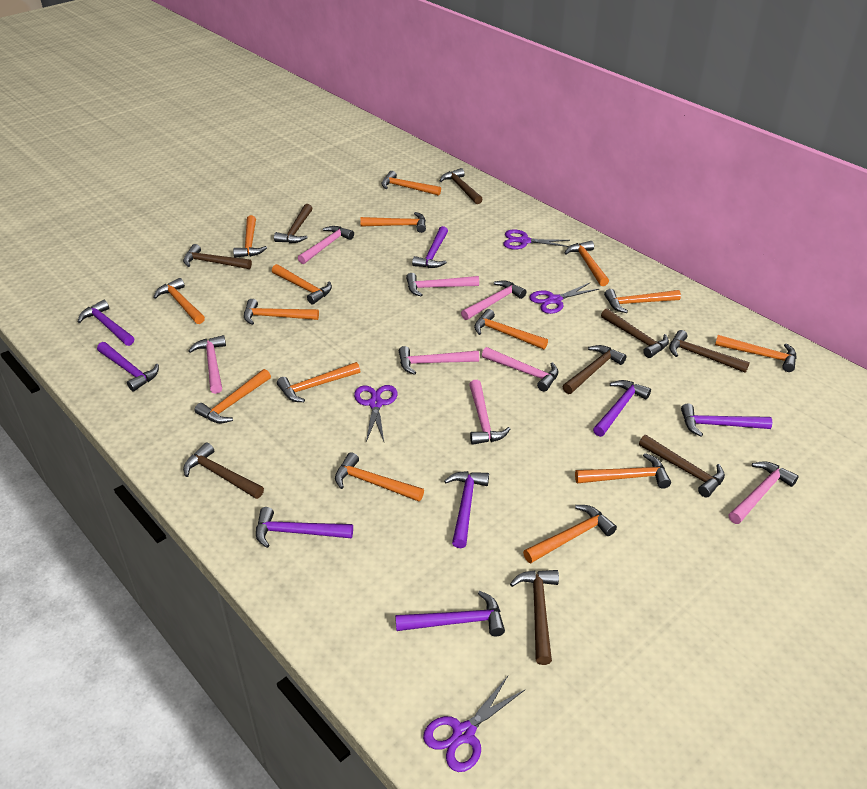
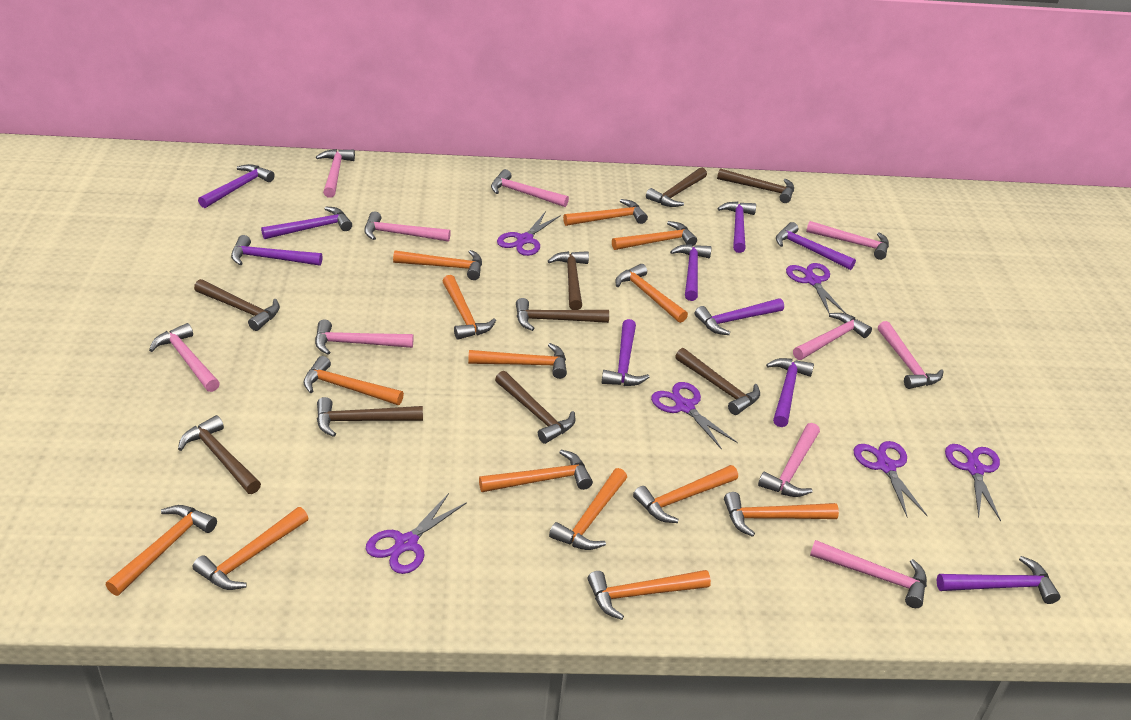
orange hammer: 15 -> 14
pink hammer: 8 -> 10
purple hammer: 8 -> 10
purple scissors: 4 -> 6

